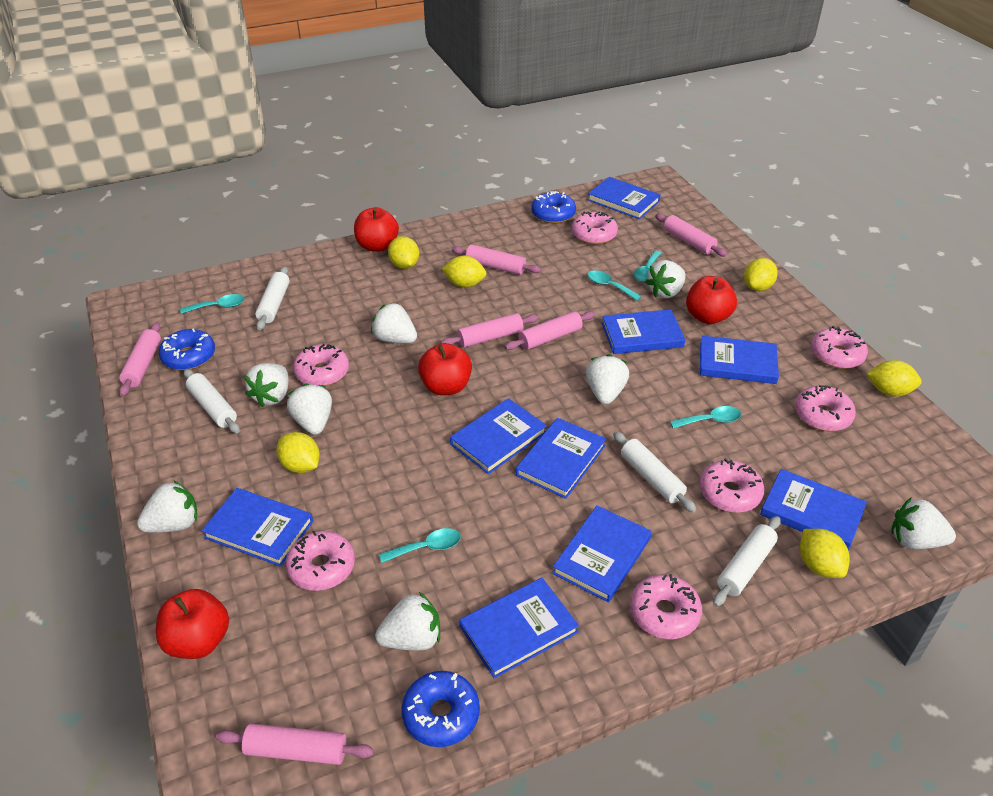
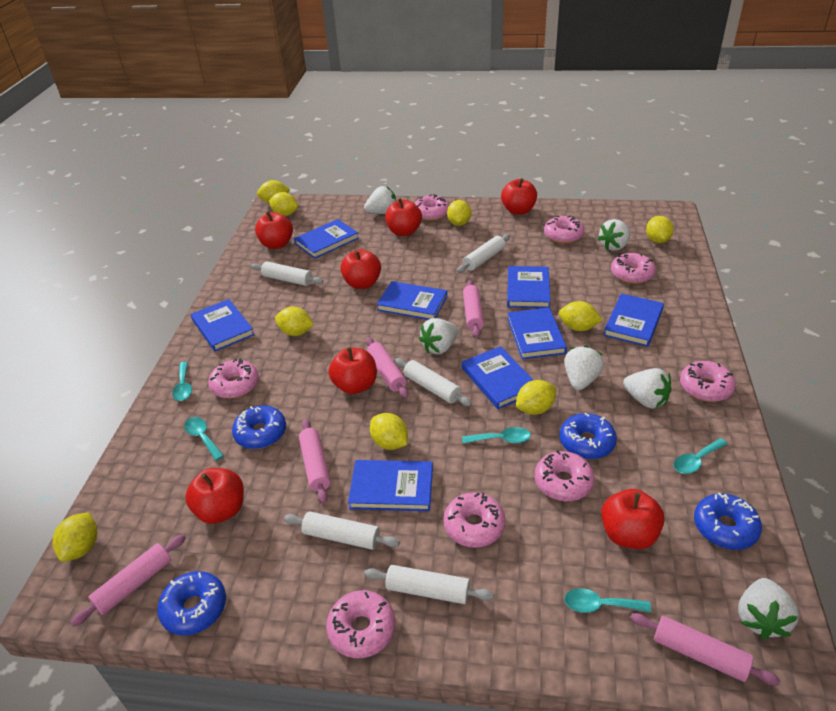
blue book: 9 -> 8
blue donut: 3 -> 4
pink donut: 7 -> 8
pink rolling pin: 6 -> 5
red apple: 4 -> 7
white rolling pin: 4 -> 5
white strawberry: 8 -> 6
yellow lemon: 6 -> 9

